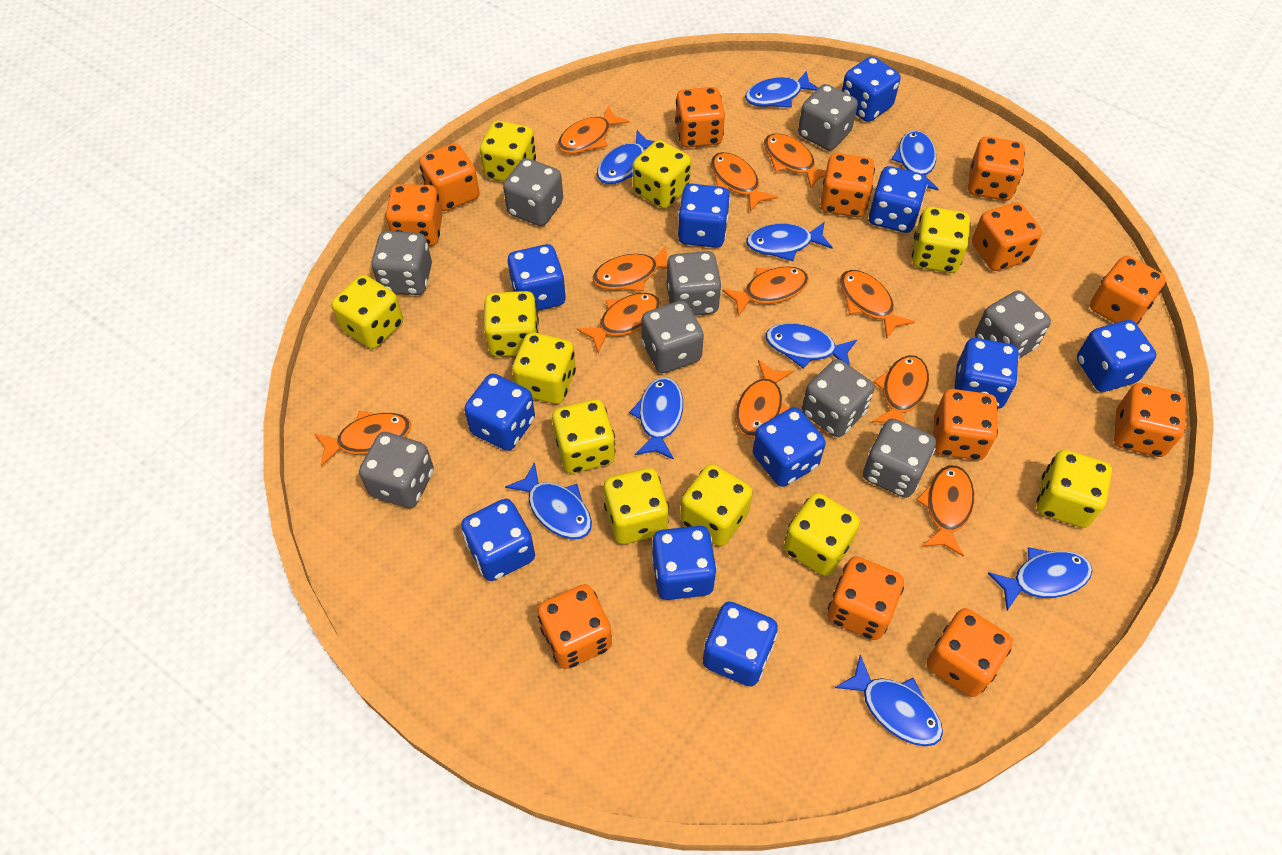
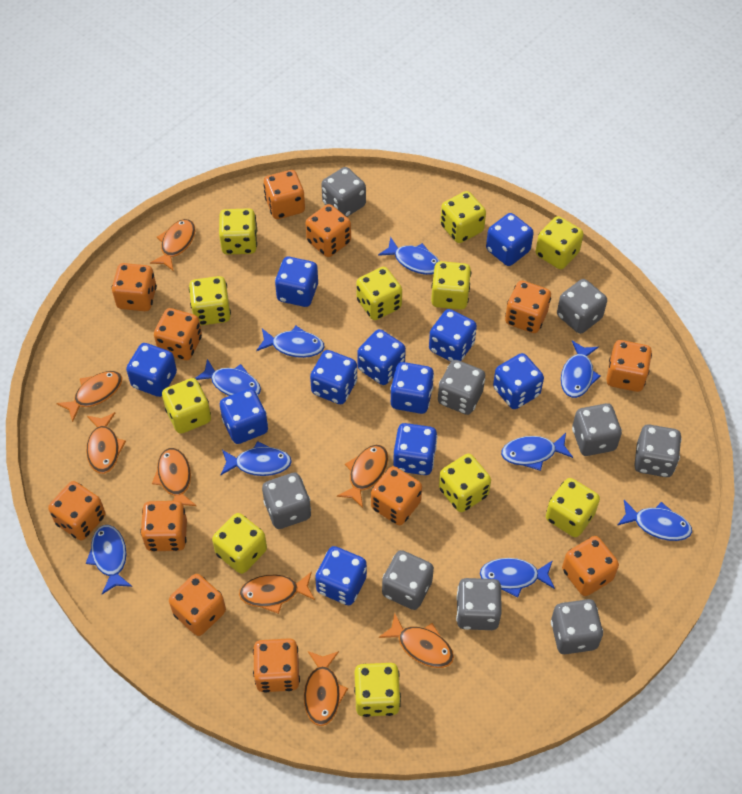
orange fish: 11 -> 8

